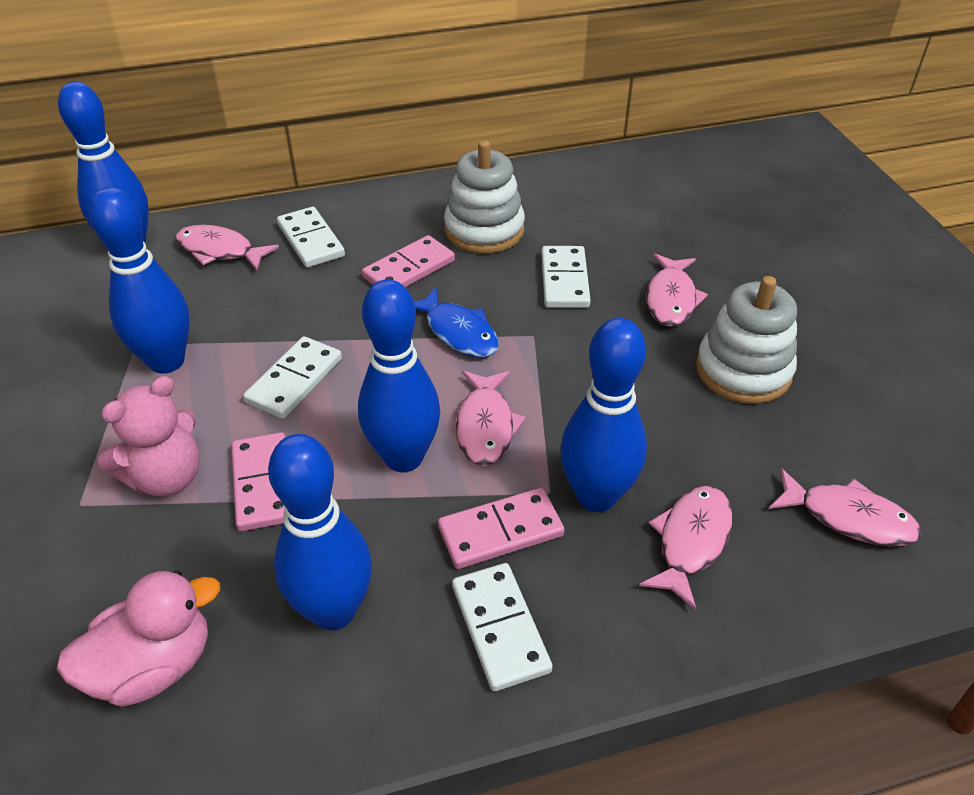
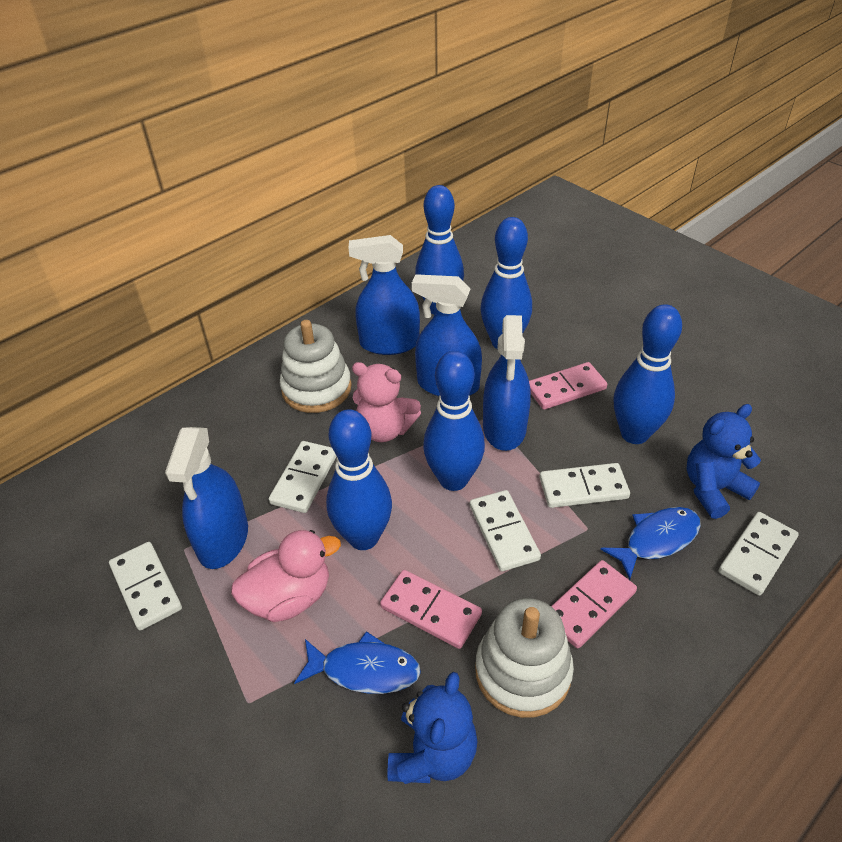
blue fish: 1 -> 2
blue spray bottle: 0 -> 4
blue teddy bear: 0 -> 2
pink fish: 5 -> 0
white domino: 4 -> 5

